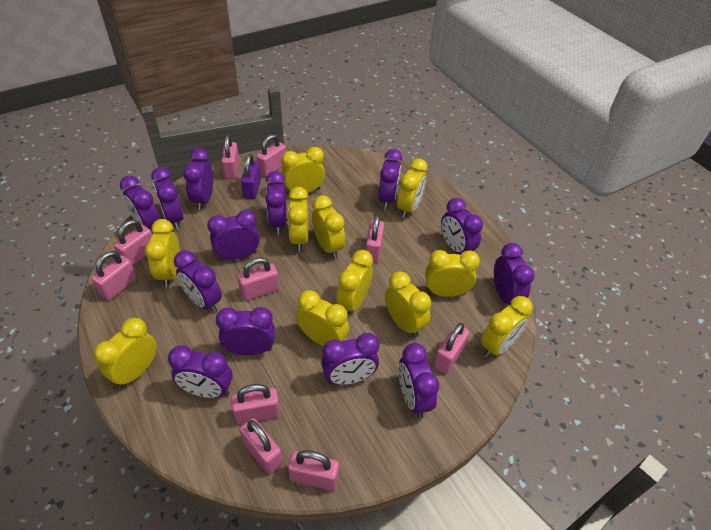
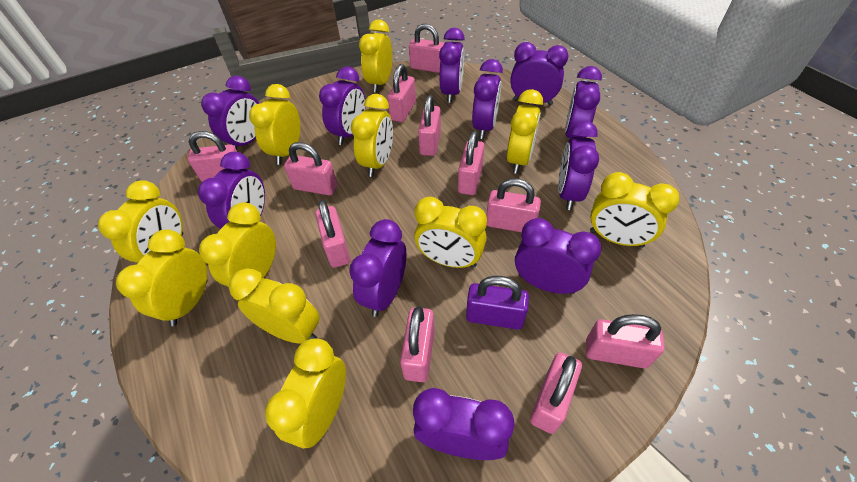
pink padlock: 10 -> 11
purple clock: 13 -> 11

